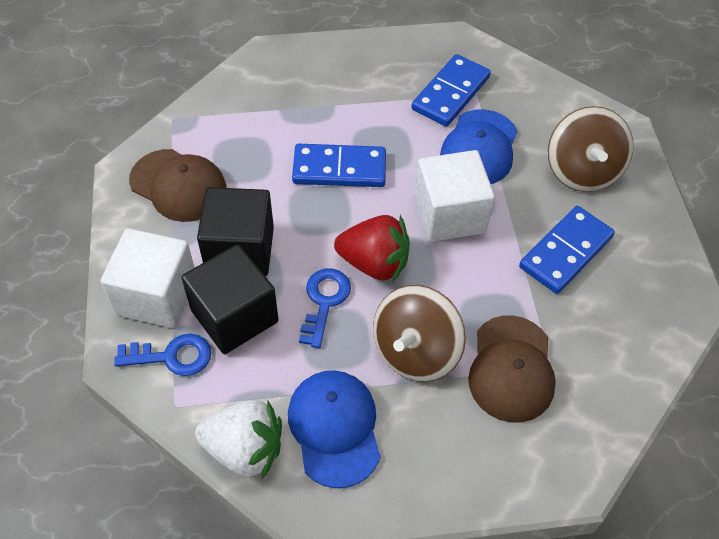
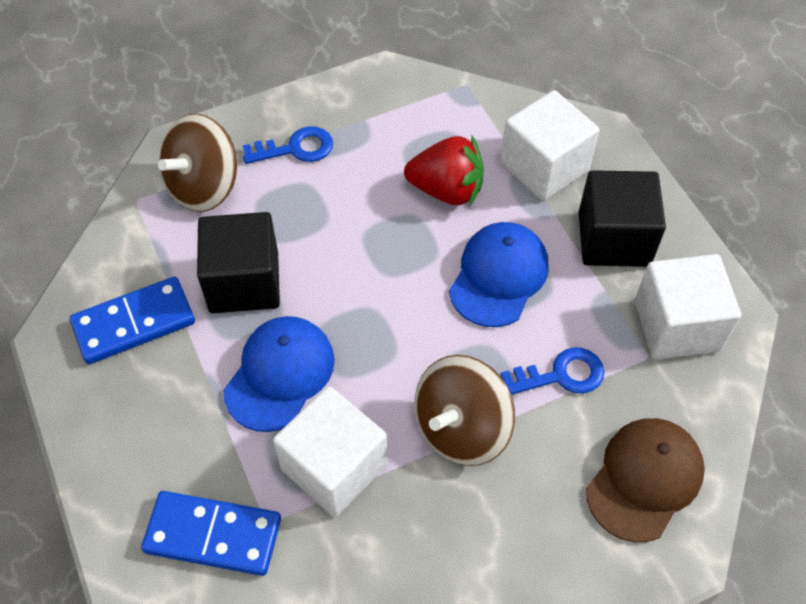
blue domino: 3 -> 2
brown cap: 2 -> 1
white cube: 2 -> 3
white strawberry: 1 -> 0

